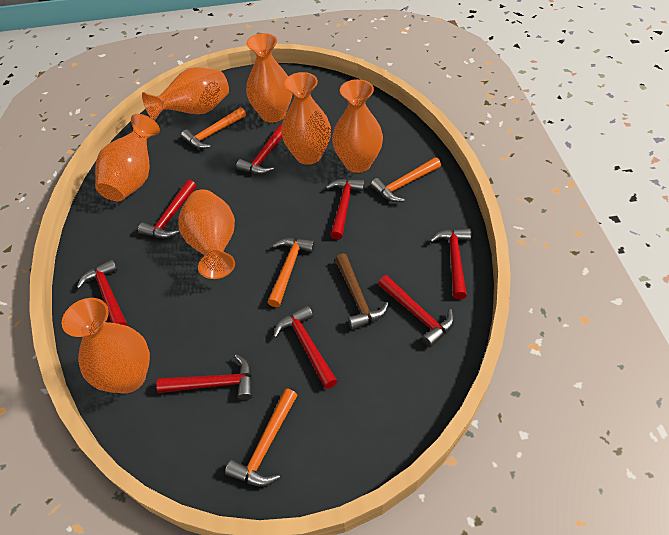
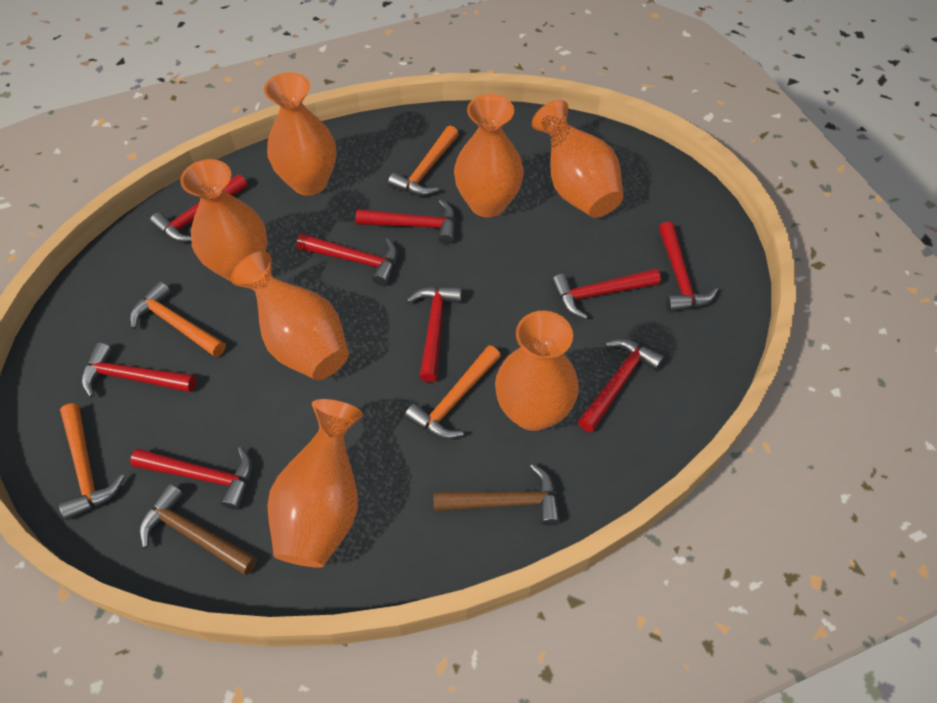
brown hammer: 1 -> 2
red hammer: 8 -> 9

